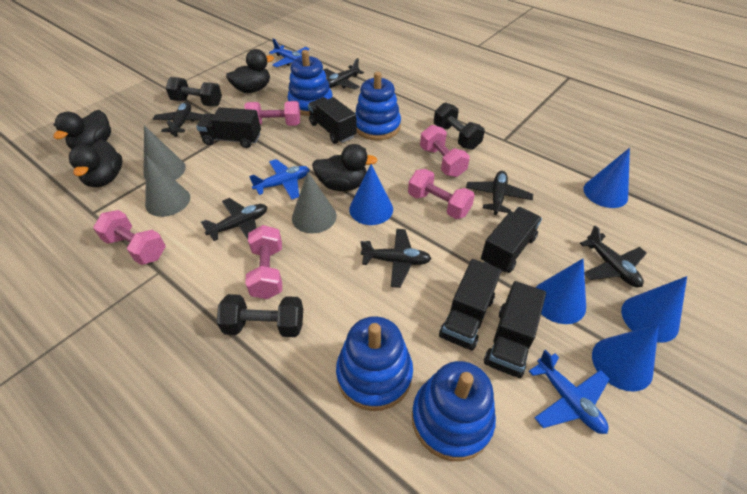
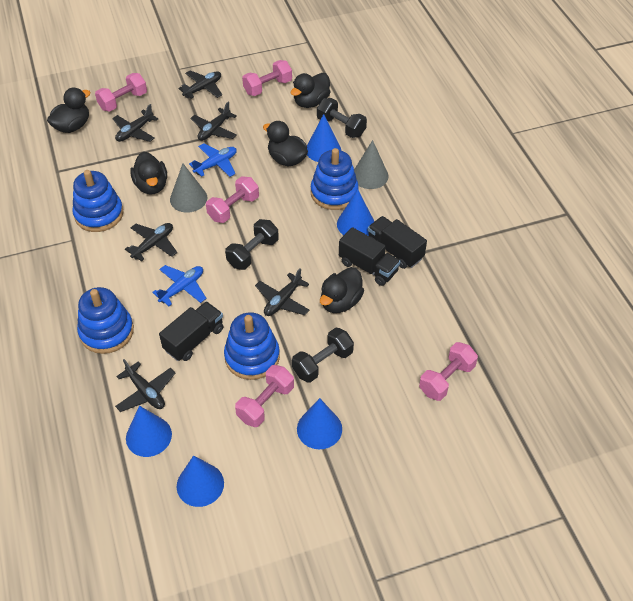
black duck: 4 -> 5
black truck: 5 -> 3
blue plane: 3 -> 2
grey cone: 3 -> 2

